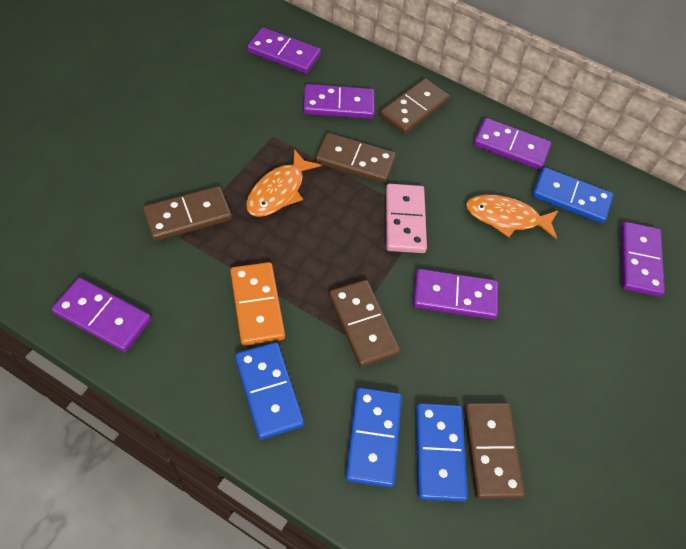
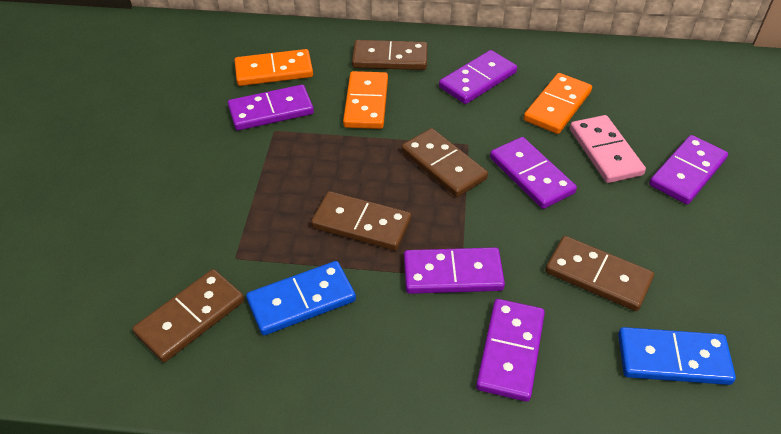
blue domino: 4 -> 2
orange domino: 1 -> 3
orange fish: 2 -> 0

